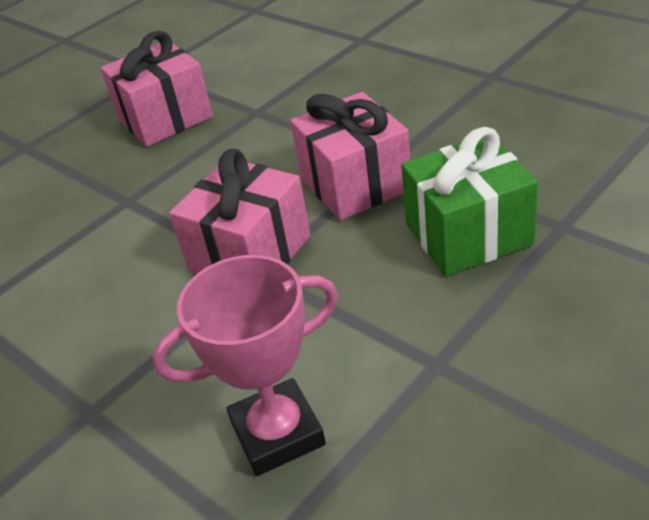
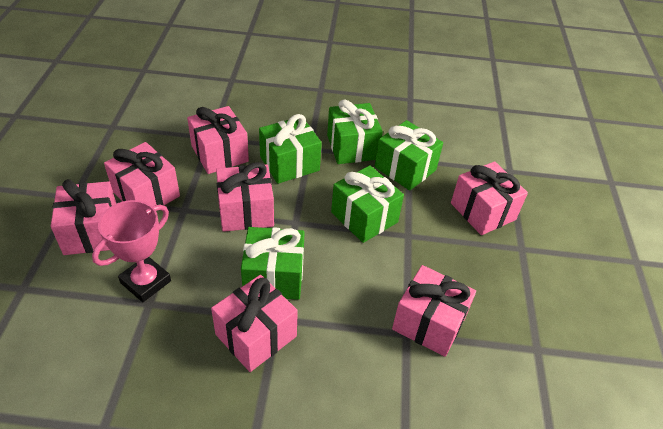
green gift: 1 -> 5
pink gift: 3 -> 7

